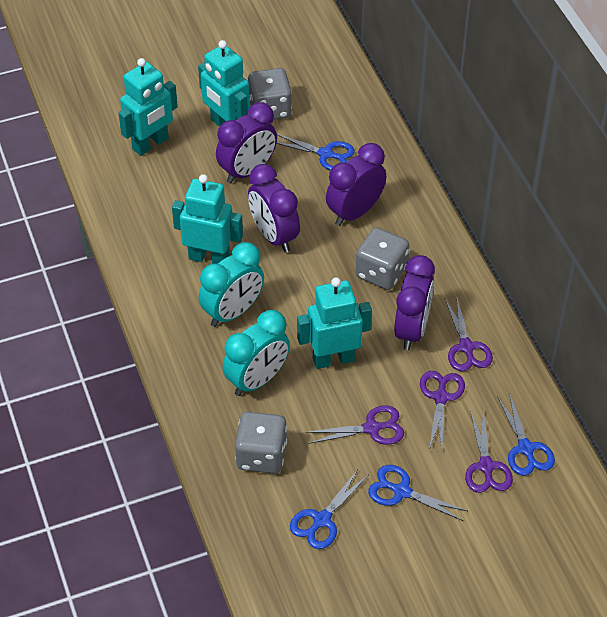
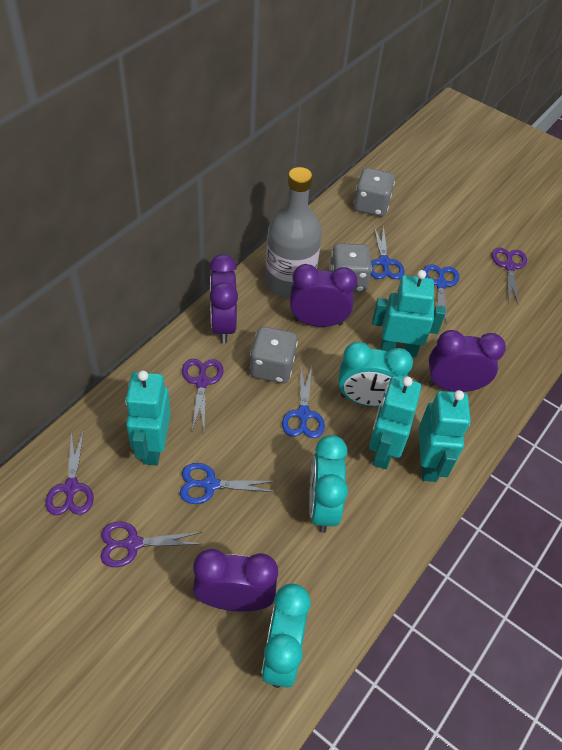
grey bottle: 0 -> 1
turquoise clock: 2 -> 3

